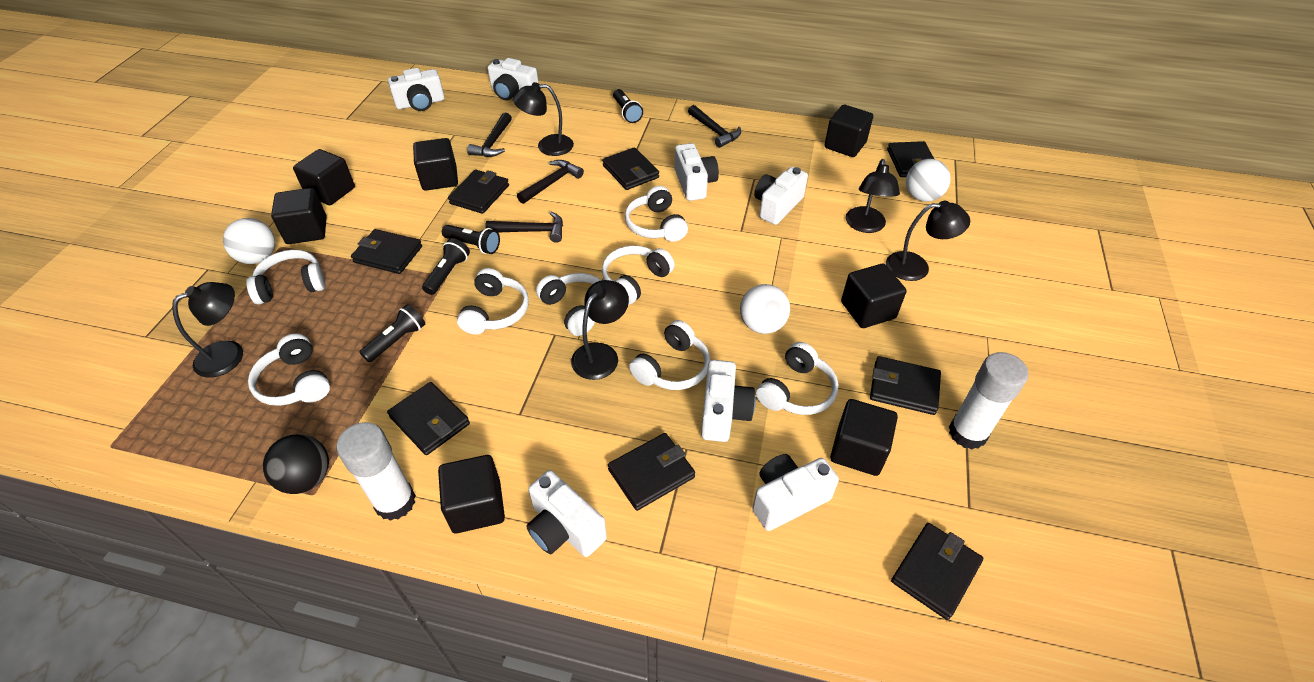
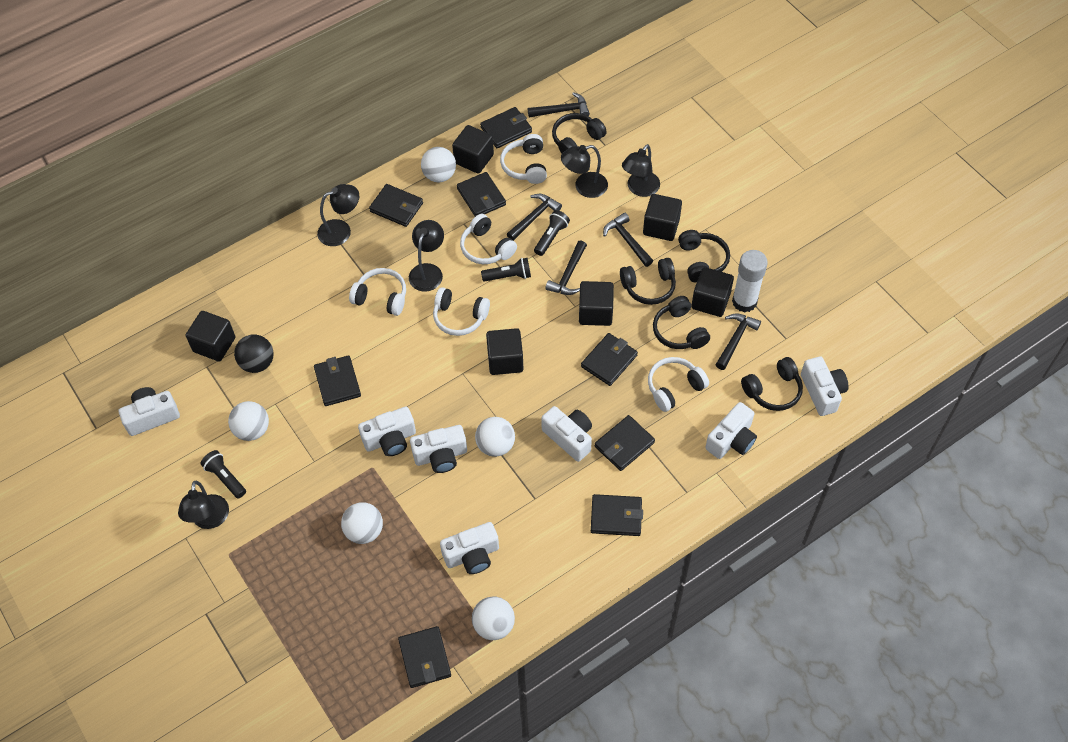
black cube: 7 -> 6
black flashlight: 4 -> 3
black hammer: 4 -> 5
black headphones: 0 -> 5
white ball: 3 -> 5
white glue stick: 2 -> 1
white headphones: 8 -> 5

